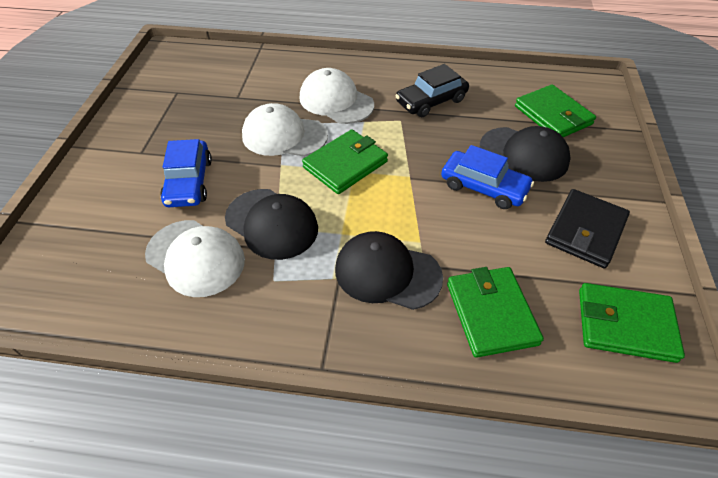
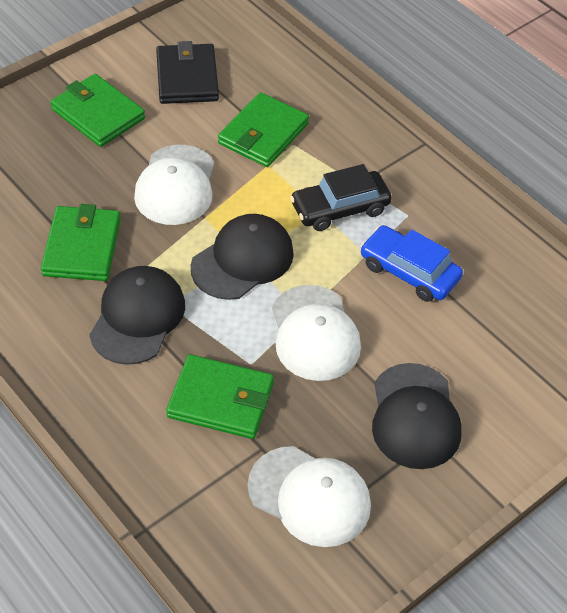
blue car: 2 -> 1

